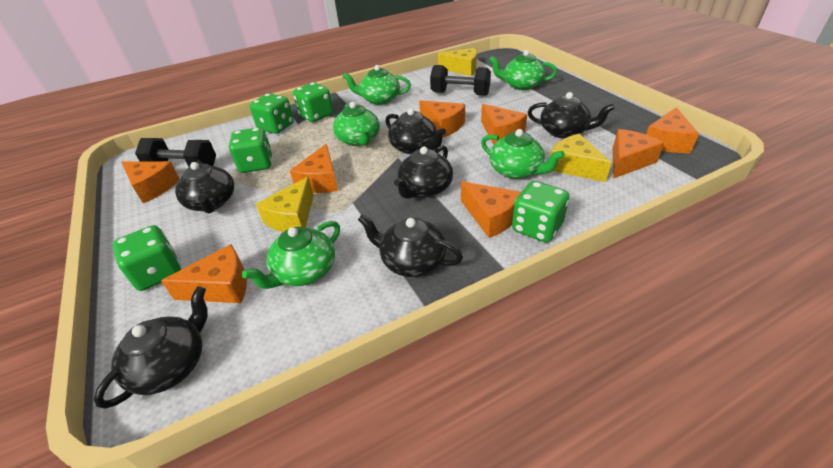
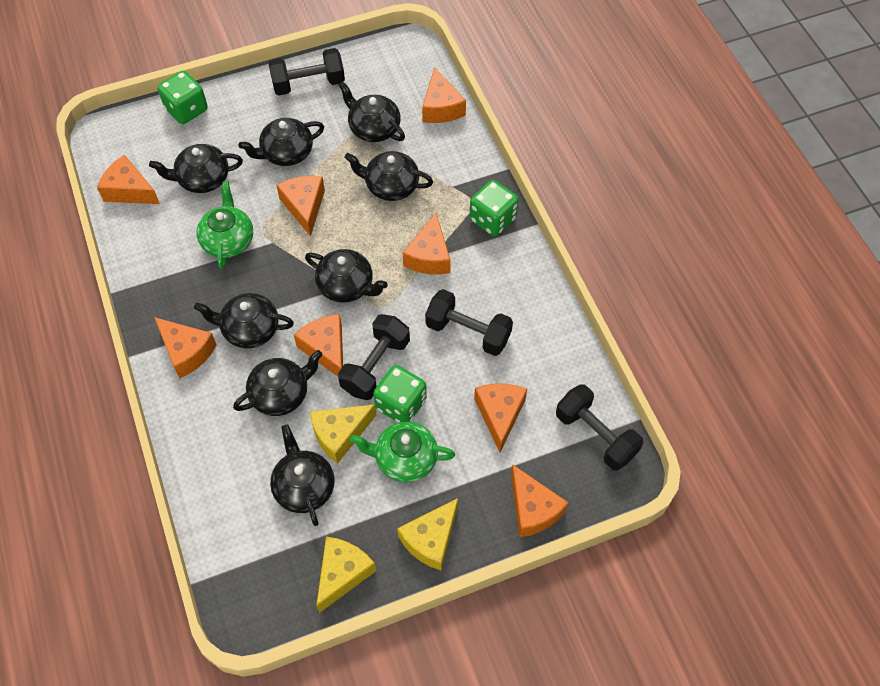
black dumbbell: 2 -> 4
black teapot: 6 -> 8
green dice: 5 -> 3
green teapot: 5 -> 2

